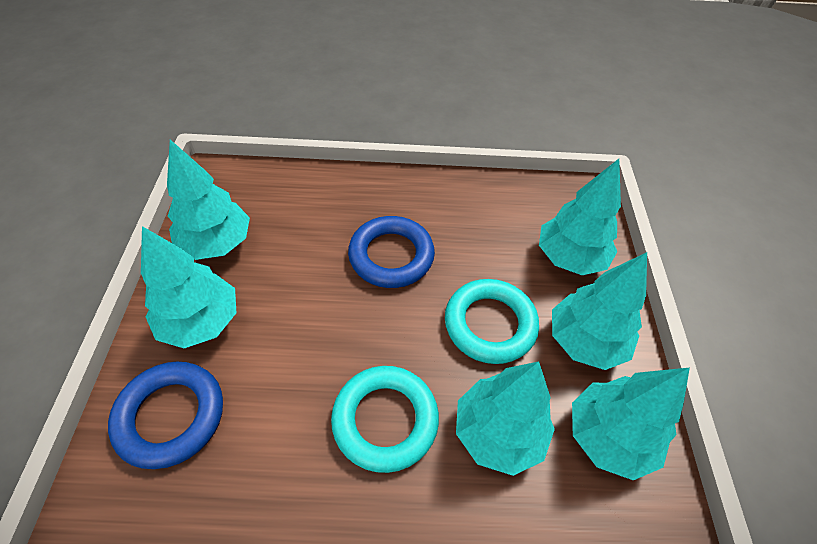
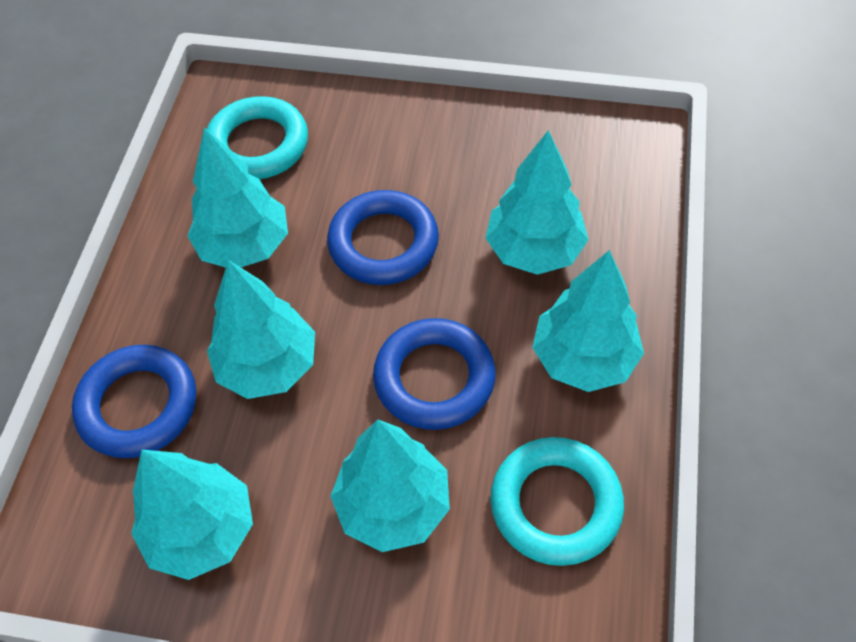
blue ring: 2 -> 3

